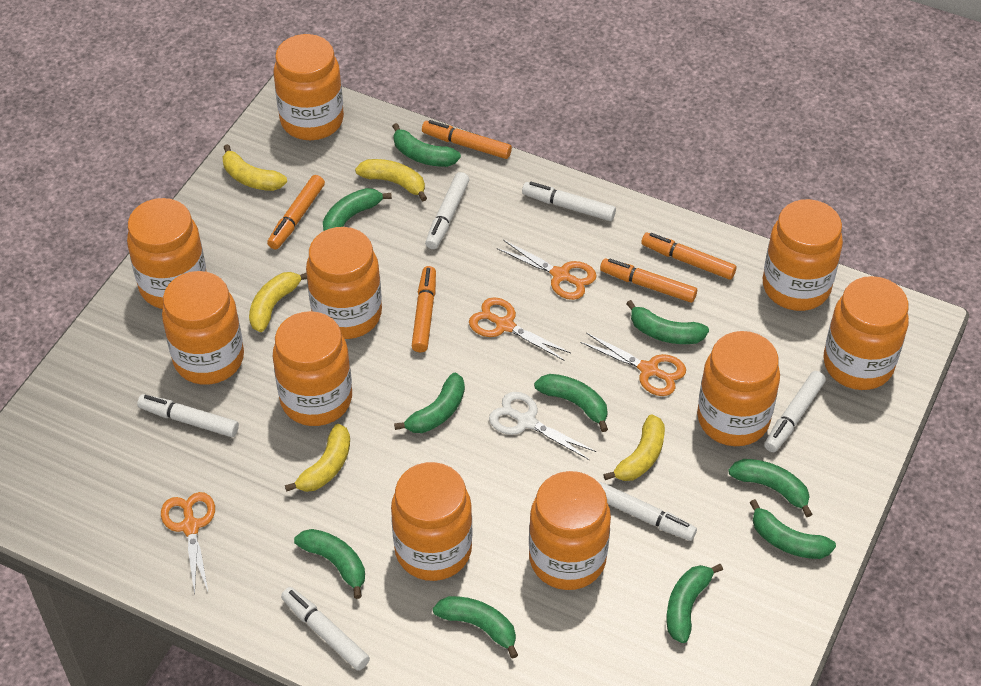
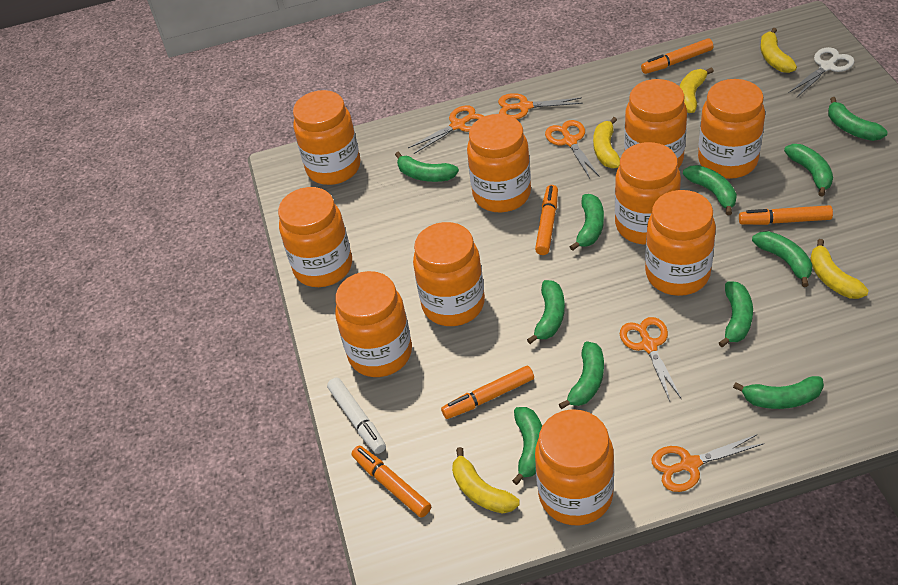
green banana: 10 -> 11
orange scissors: 4 -> 5
white marker: 6 -> 1

